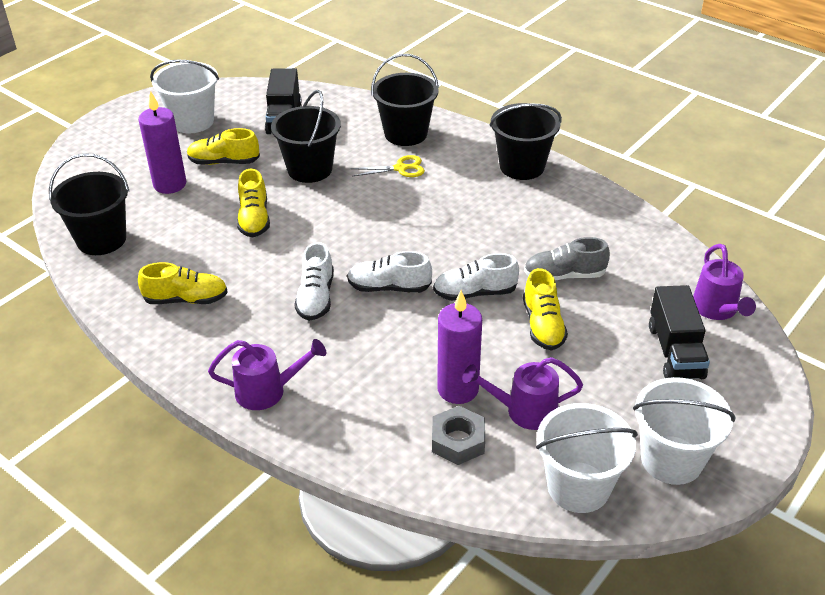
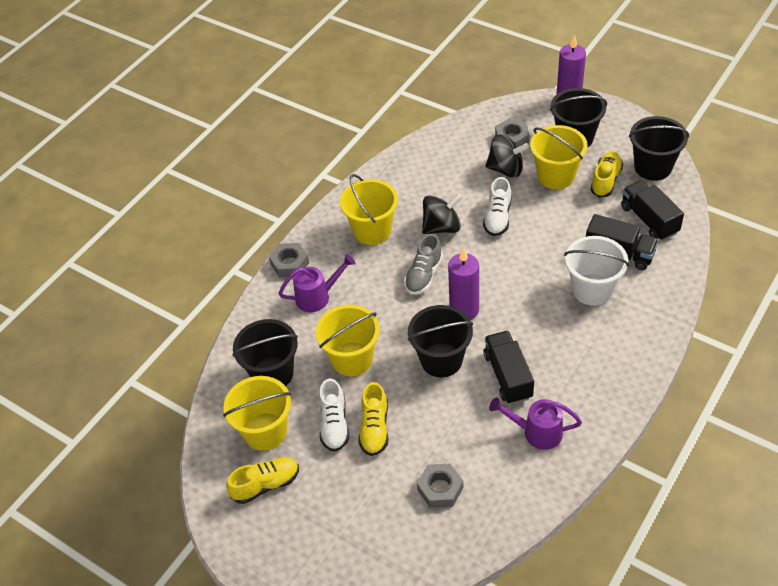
black spinning top: 0 -> 2
black truck: 2 -> 3
grey nut: 1 -> 3
purple watering can: 3 -> 2
white bucket: 3 -> 1
white shoe: 3 -> 2
yellow bucket: 0 -> 4
yellow scissors: 1 -> 0
yellow shoe: 4 -> 3

